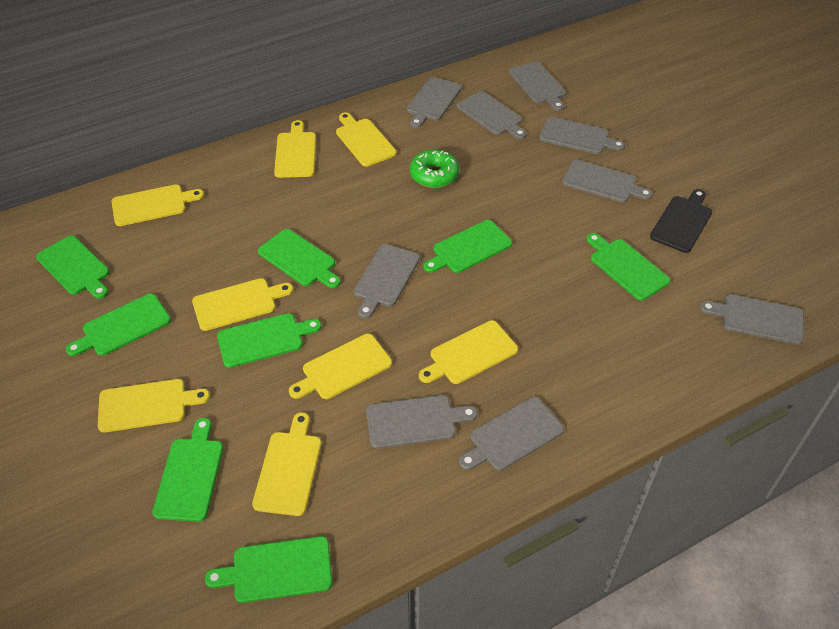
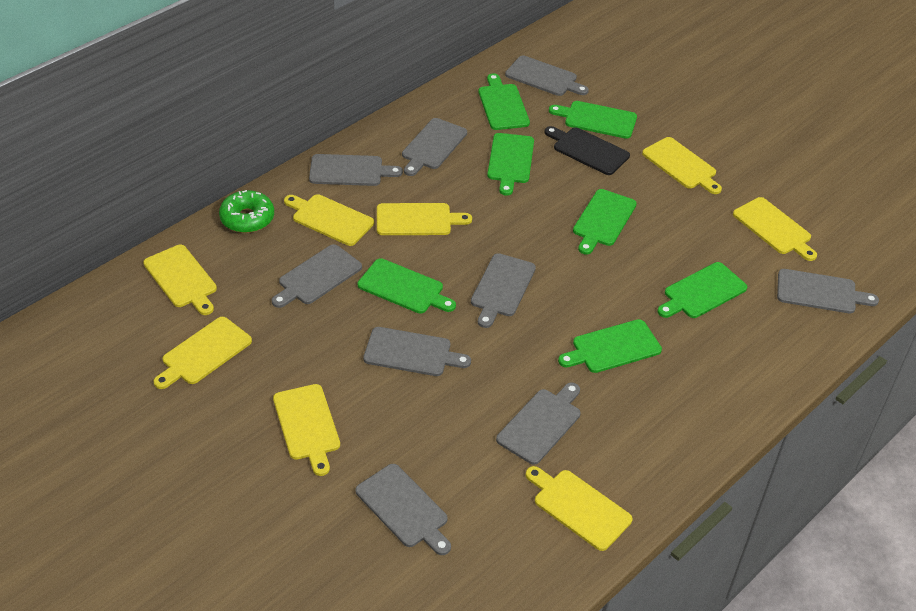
green cutting board: 8 -> 7

